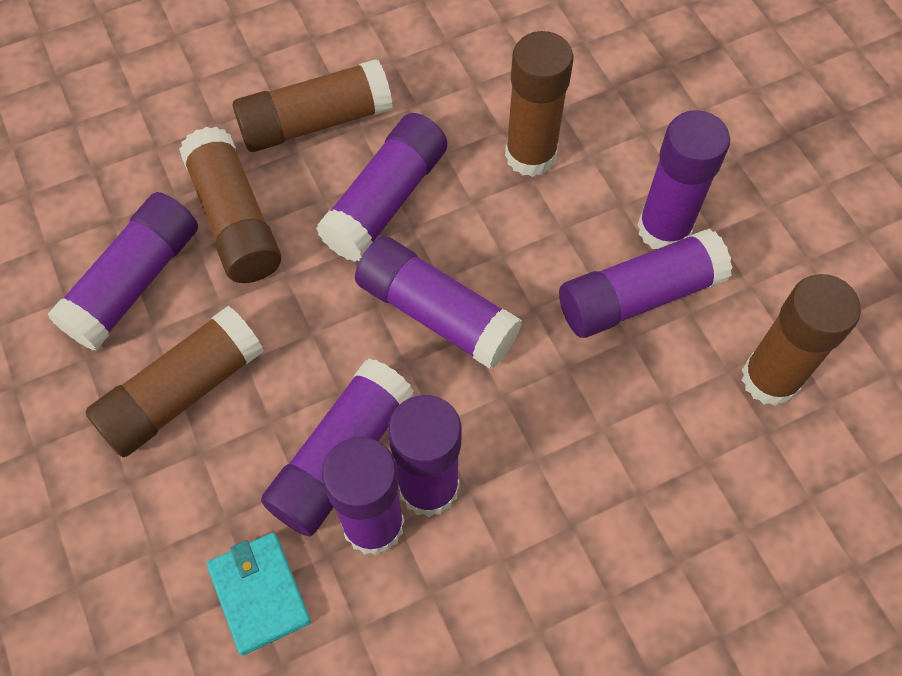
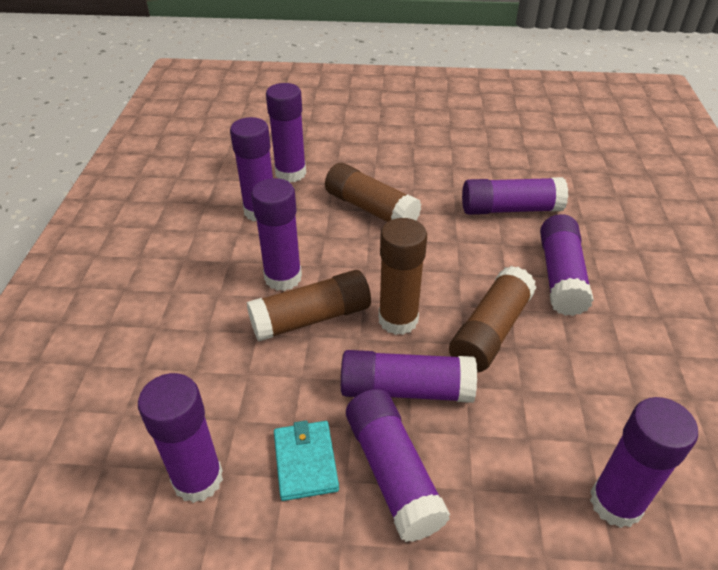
brown glue stick: 5 -> 4
purple glue stick: 8 -> 9

